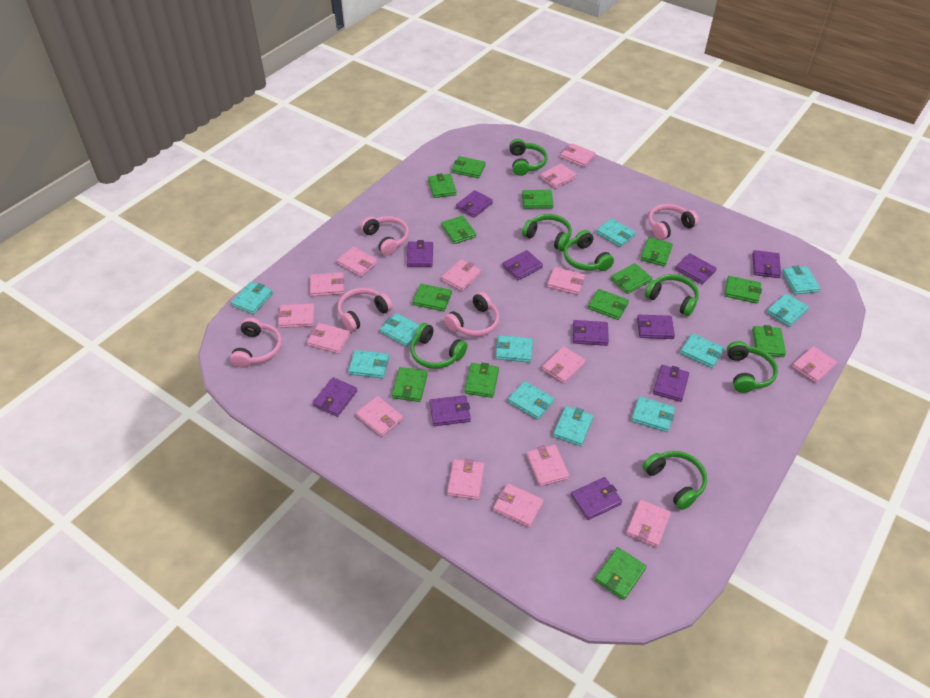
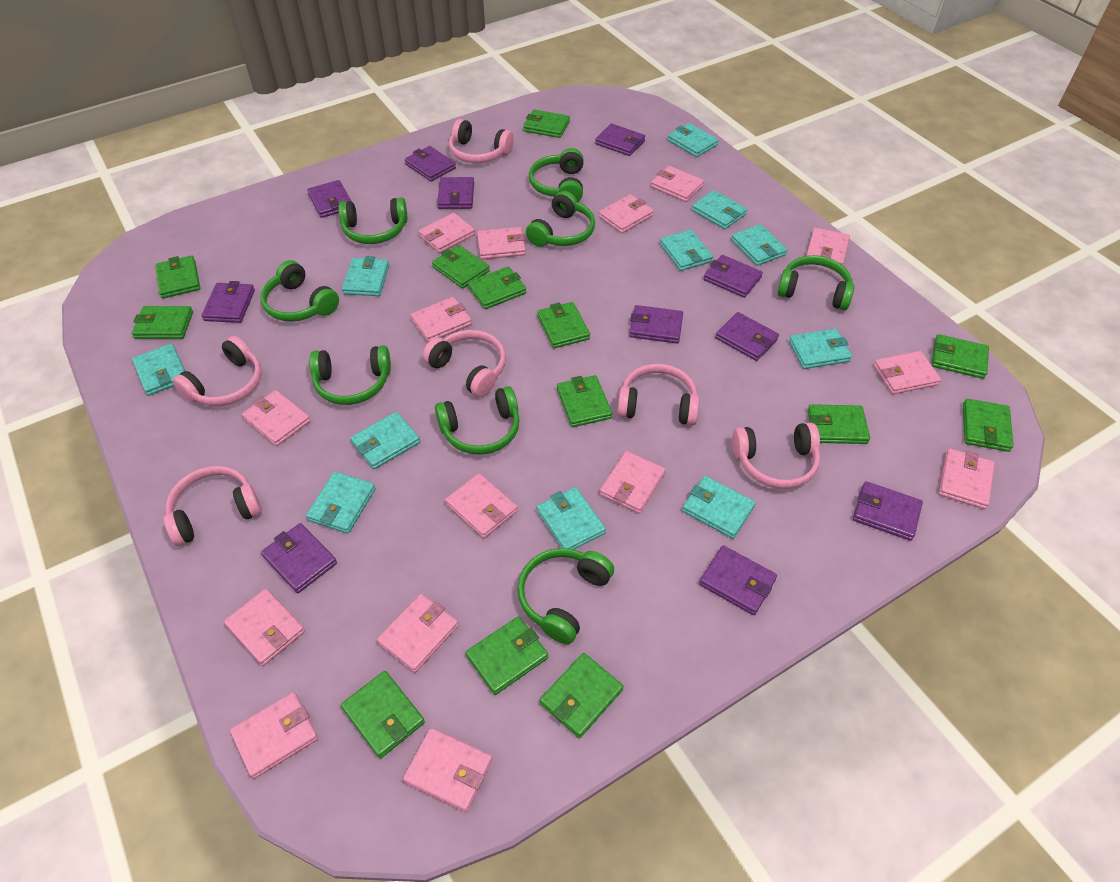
green headphones: 7 -> 8
pink headphones: 5 -> 6

